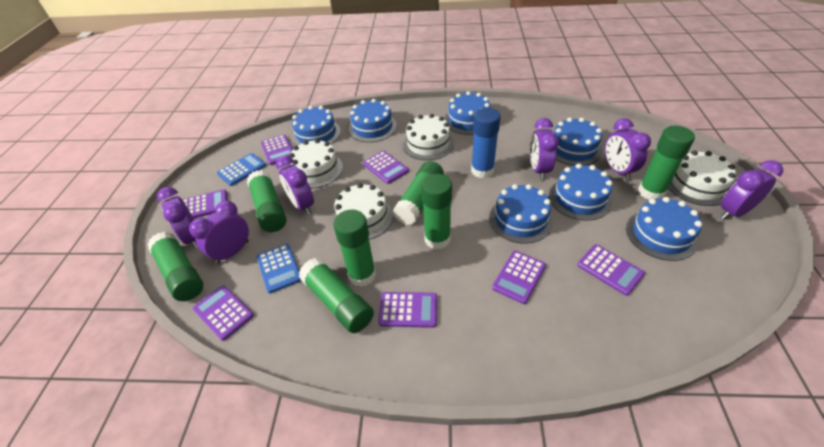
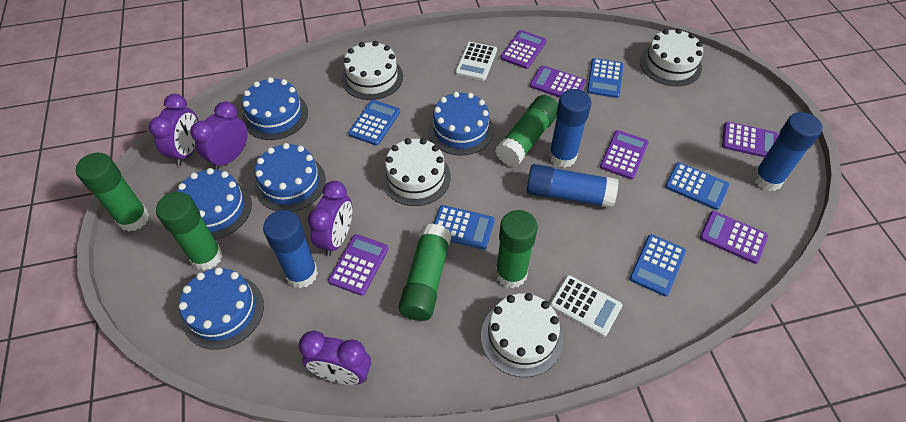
blue cake: 7 -> 5
blue calculator: 2 -> 5
blue glue stick: 1 -> 4
green glue stick: 7 -> 5
purple calculator: 7 -> 6
purple clock: 6 -> 4
white calculator: 0 -> 2

